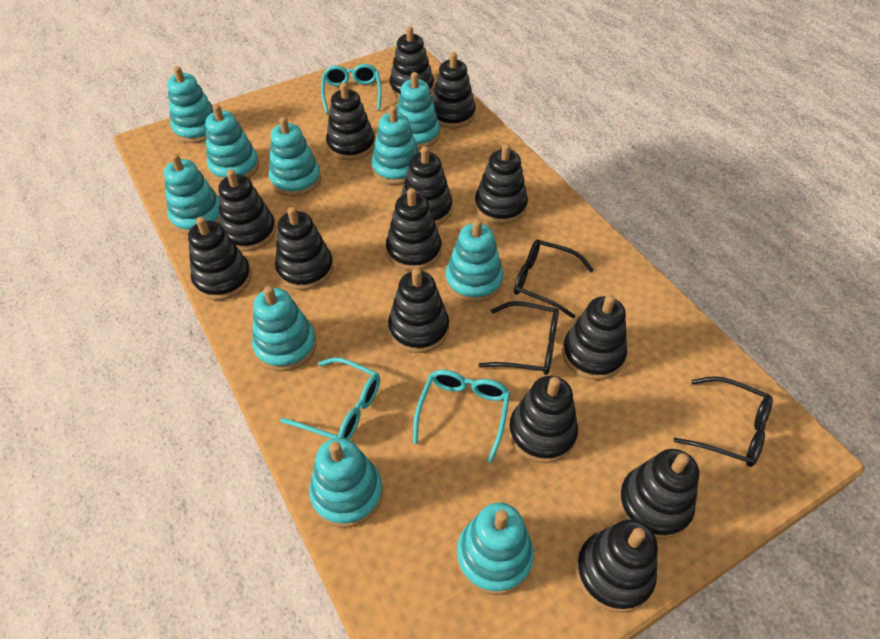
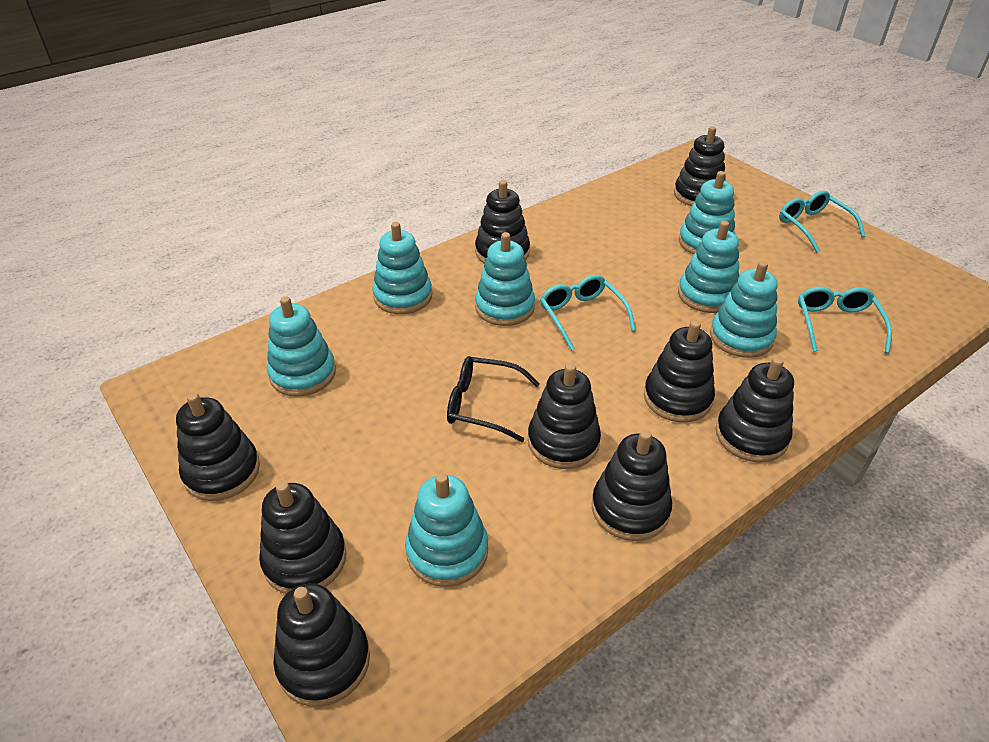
black glasses: 3 -> 1
black stacking toy: 14 -> 9
turquoise stacking toy: 10 -> 7

